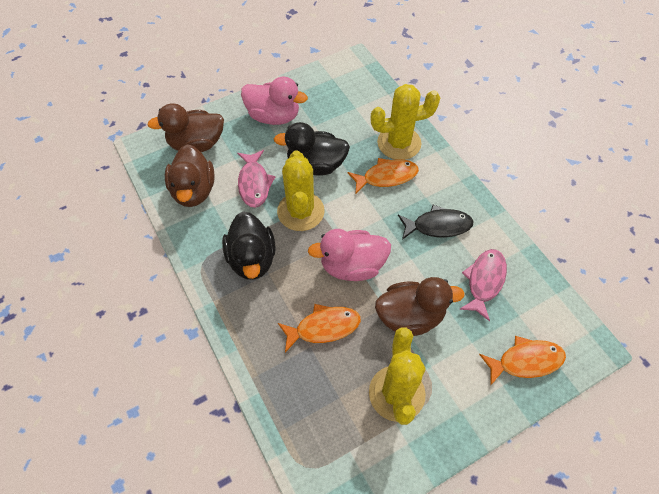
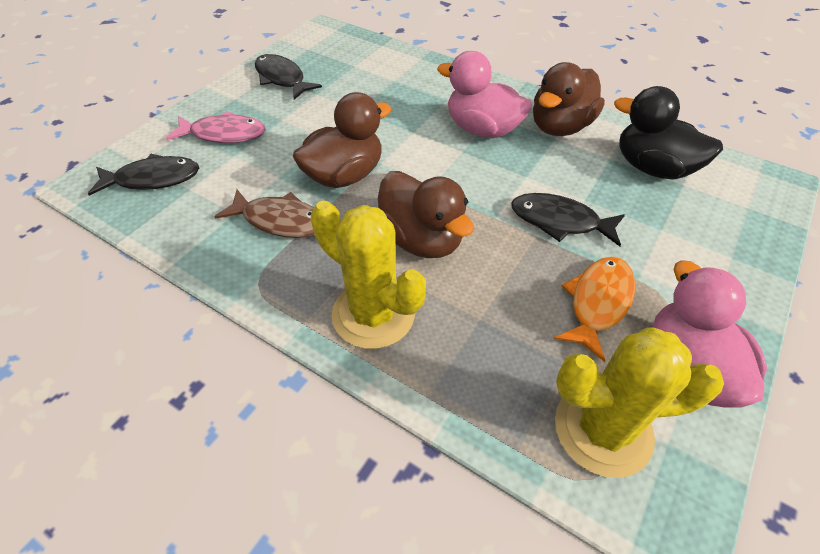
black duck: 2 -> 1
black fish: 1 -> 3
brown fish: 0 -> 1
orange fish: 3 -> 1
pink fish: 2 -> 1
yellow cactus: 3 -> 2

